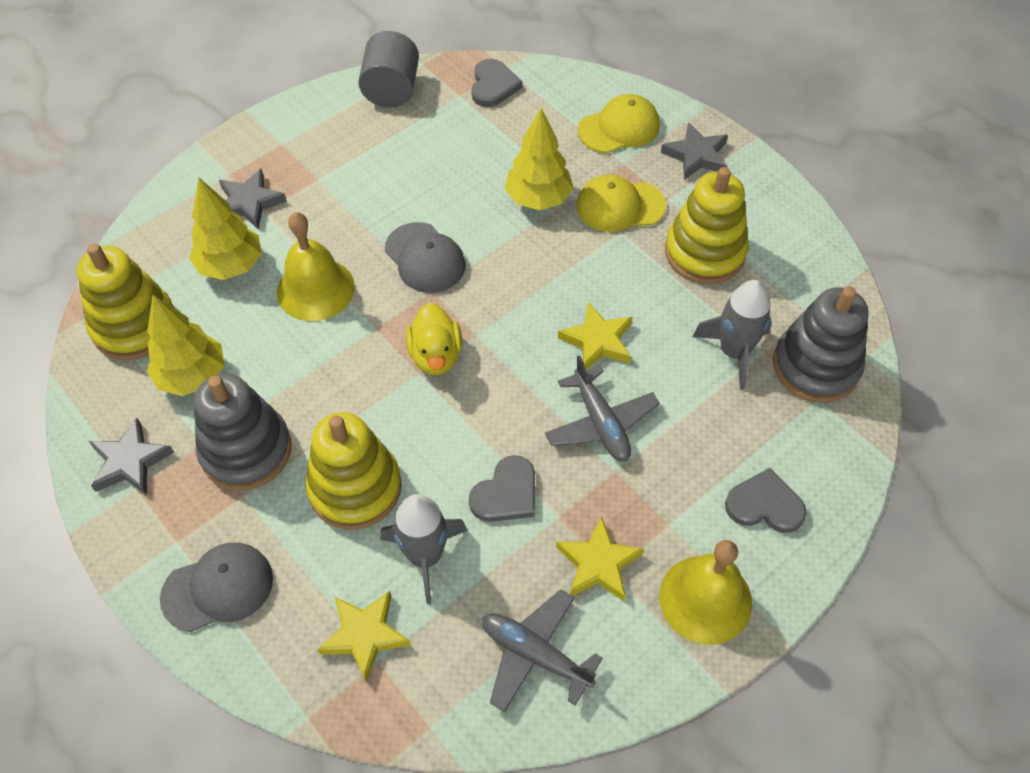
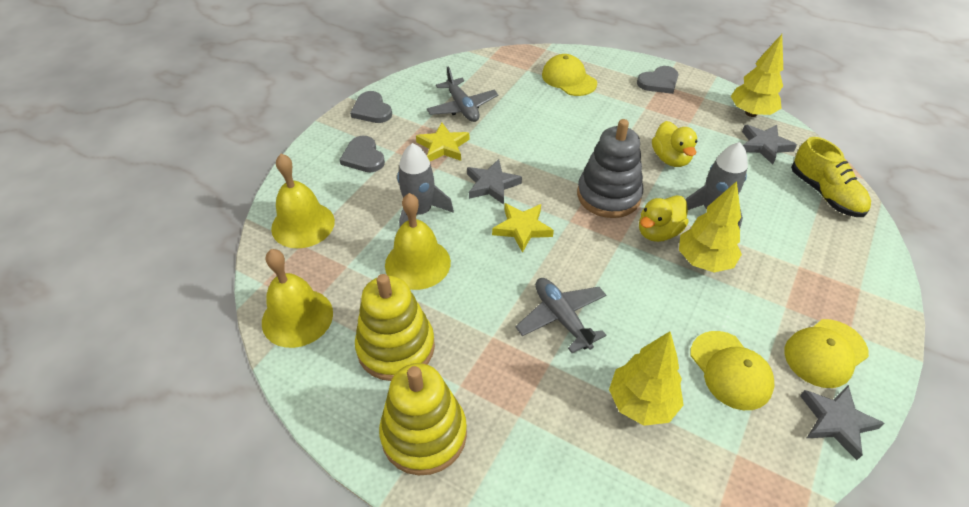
grey cap: 2 -> 0
grey cylinder: 1 -> 0
grey stacking toy: 2 -> 1
yellow bell: 2 -> 3
yellow cap: 2 -> 3
yellow duck: 1 -> 2
yellow shoe: 0 -> 1
yellow stacking toy: 3 -> 2
yellow star: 3 -> 2

